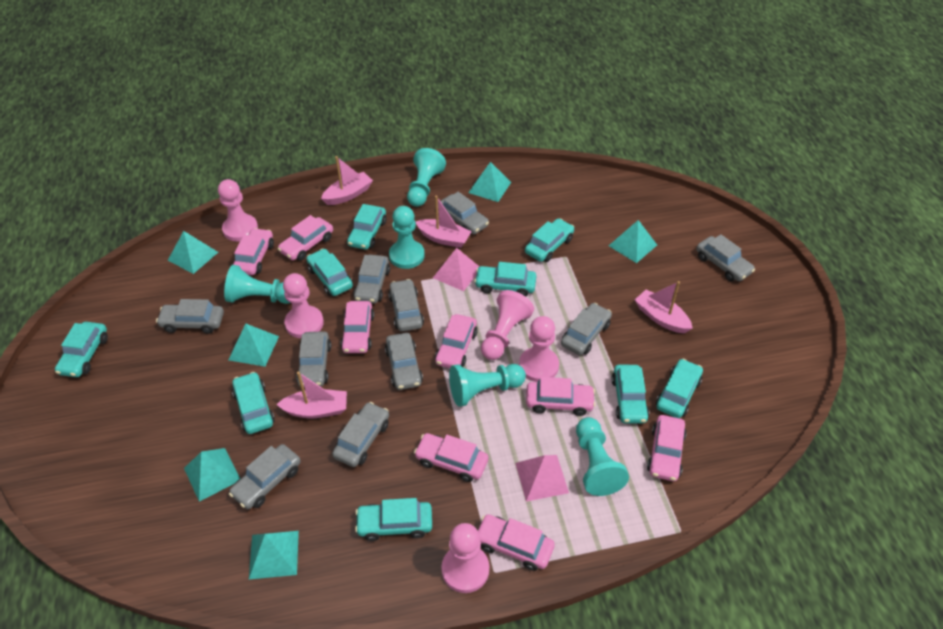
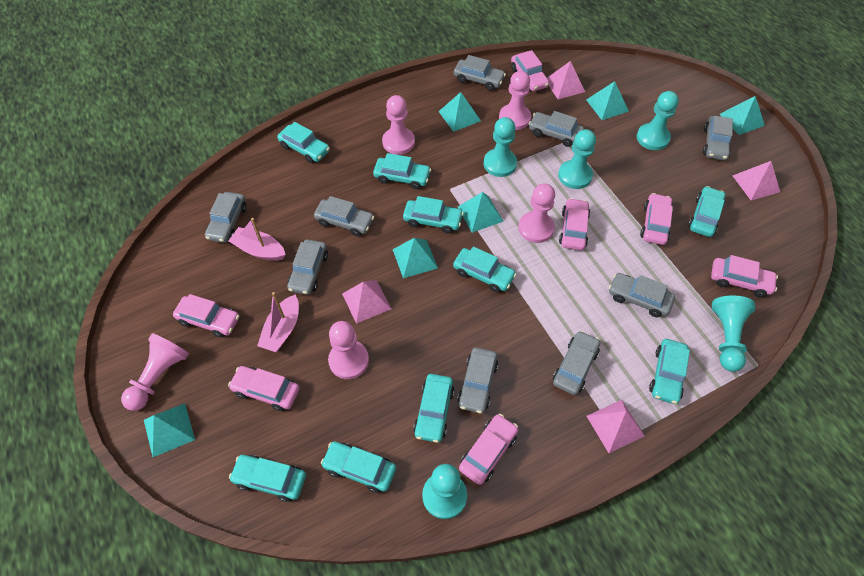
grey car: 10 -> 9
pink boat: 4 -> 2
pink car: 8 -> 7
pink pyramid: 2 -> 4

